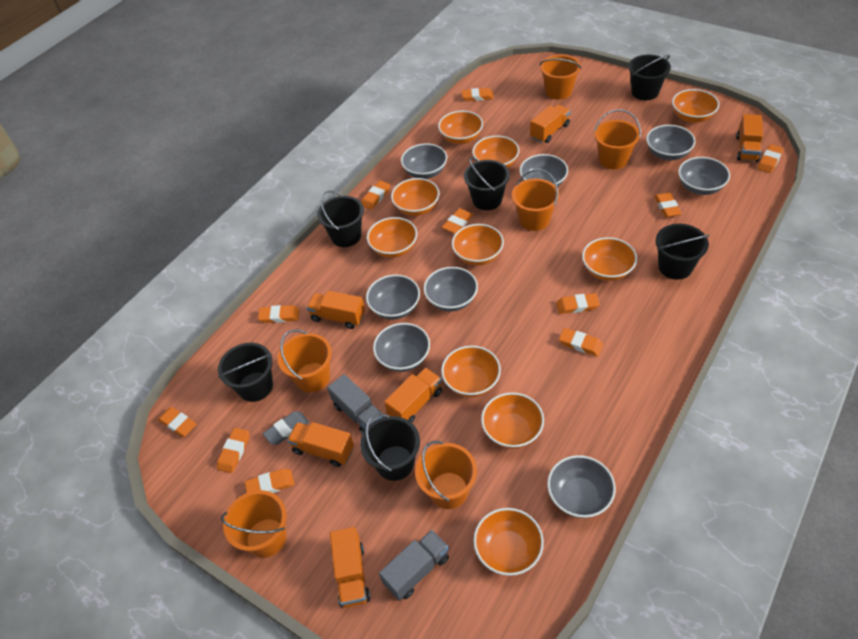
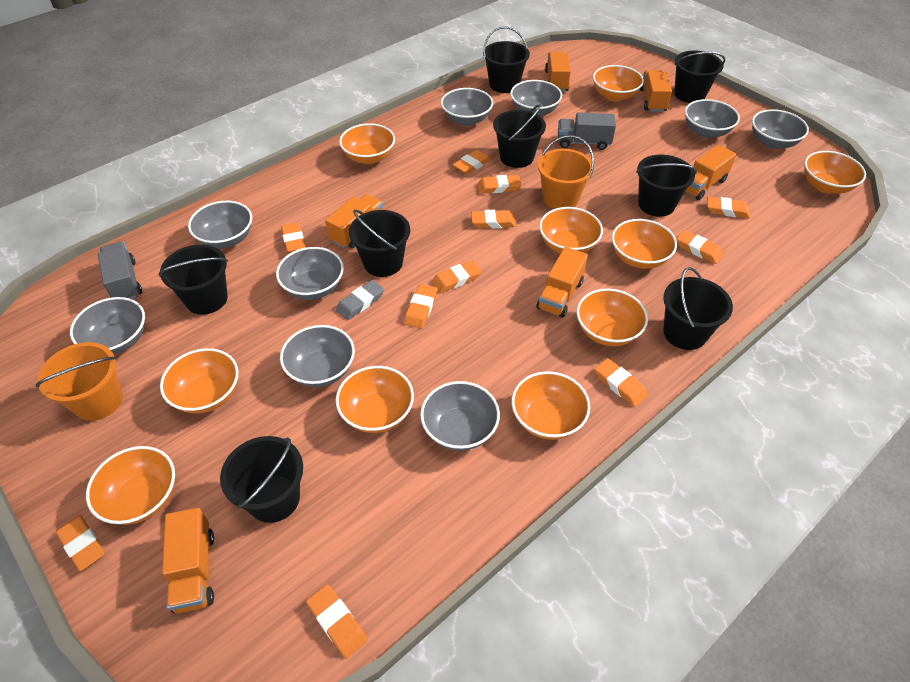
black bucket: 6 -> 8
grey bowl: 8 -> 9
orange bucket: 6 -> 2

